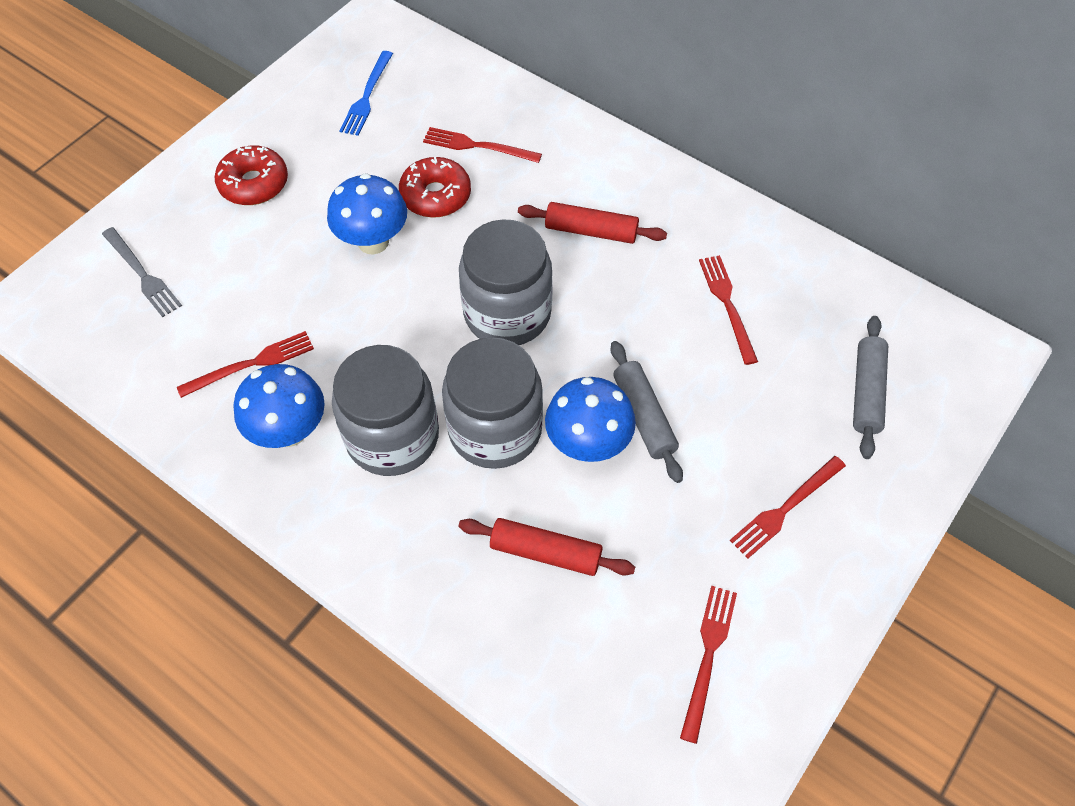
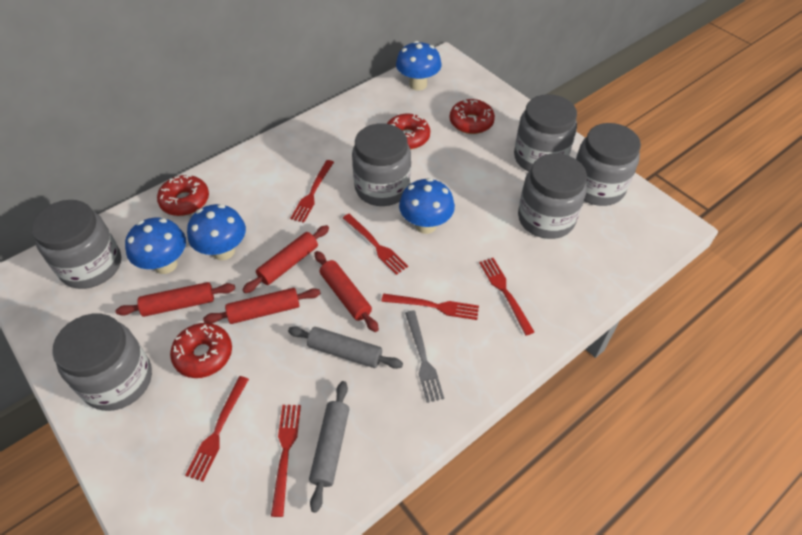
blue fork: 1 -> 0
blue mushroom: 3 -> 4
grey jar: 3 -> 6
red donut: 2 -> 4
red fork: 5 -> 6
red rolling pin: 2 -> 4

